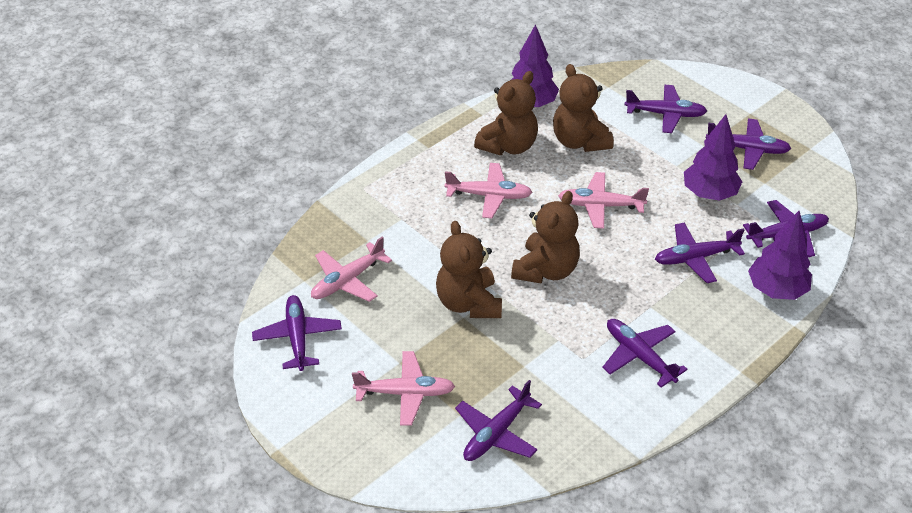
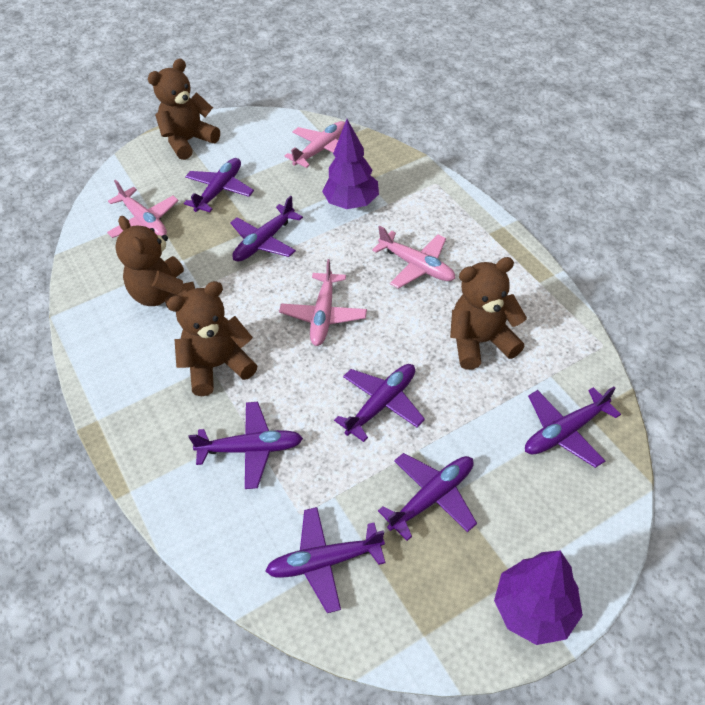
purple tree: 3 -> 2

